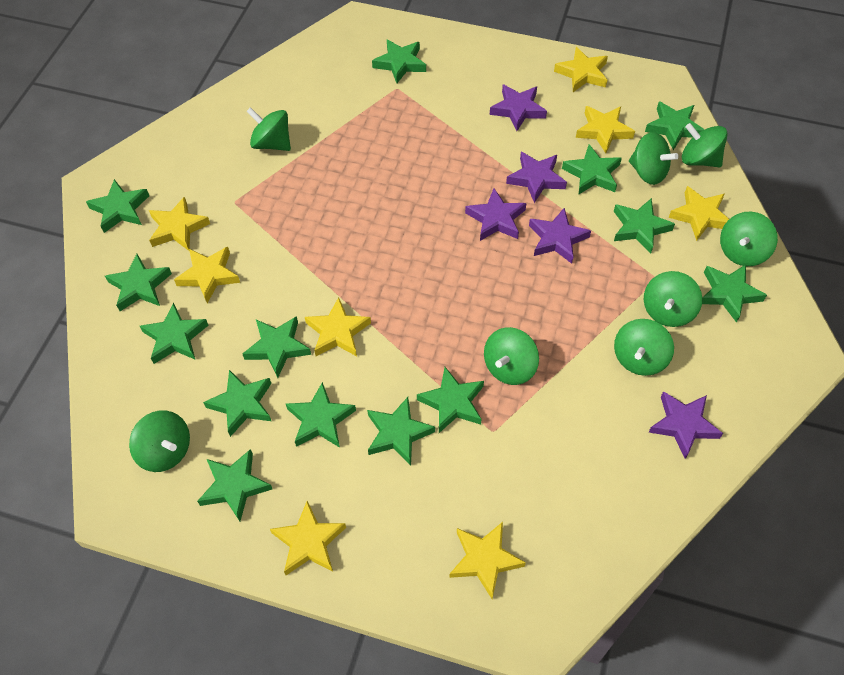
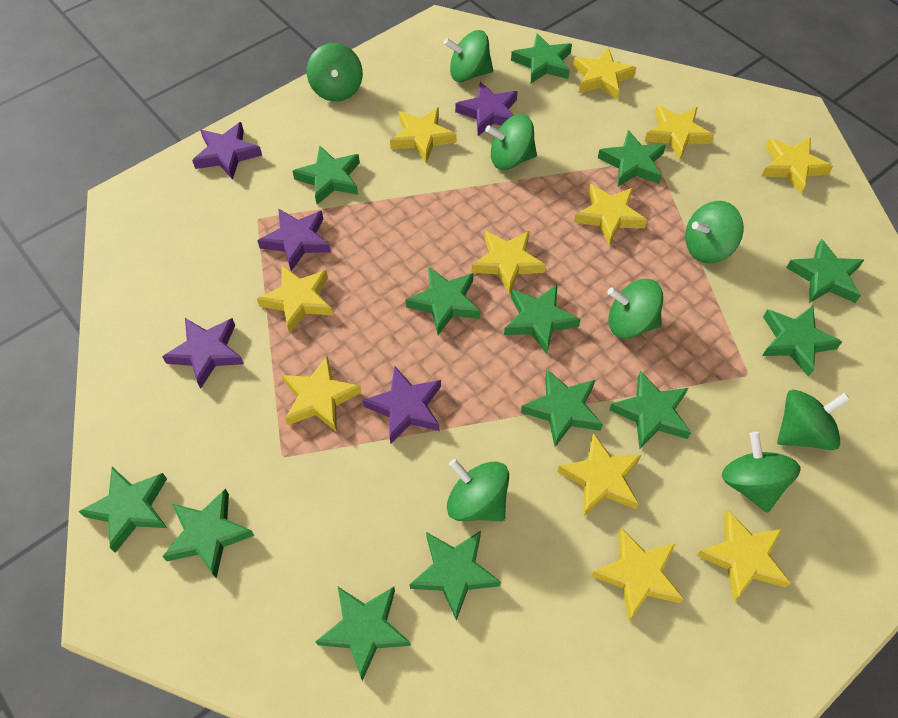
green star: 14 -> 13
yellow star: 8 -> 11

